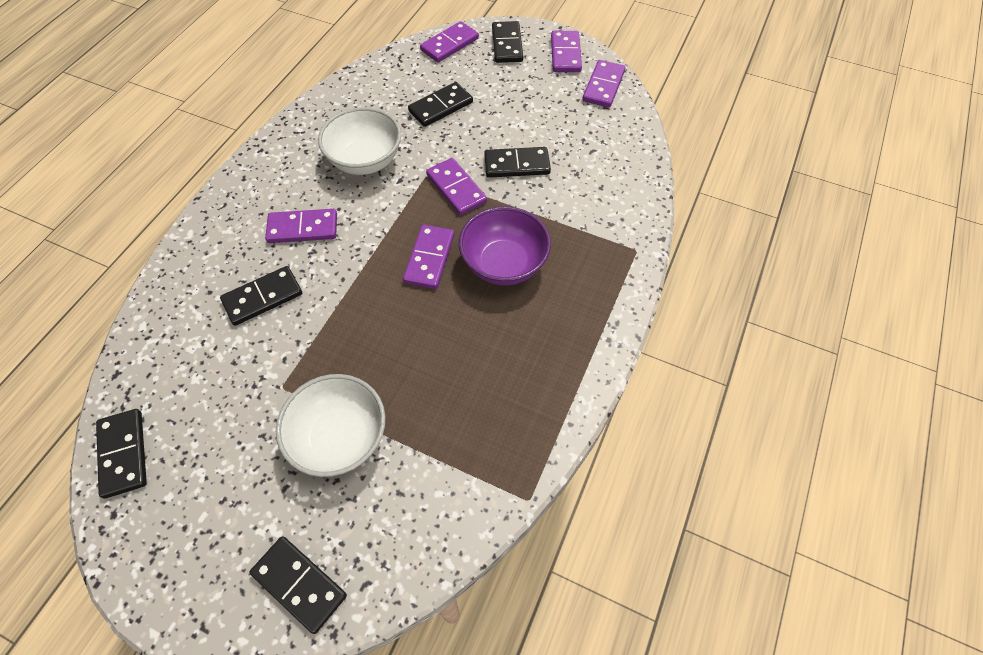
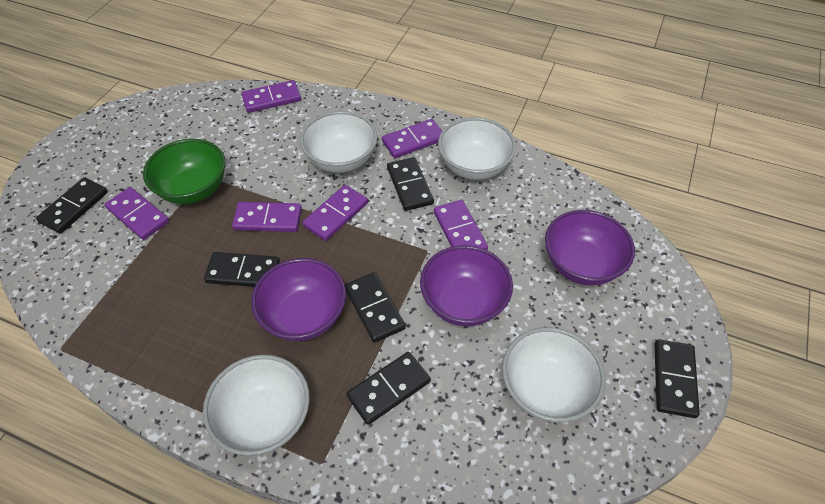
green bowl: 0 -> 1
purple bowl: 1 -> 3
white bowl: 2 -> 4

